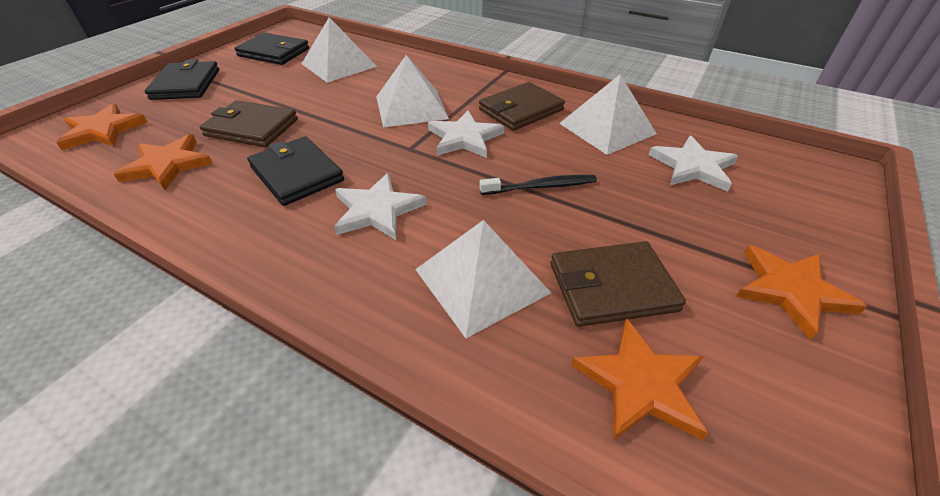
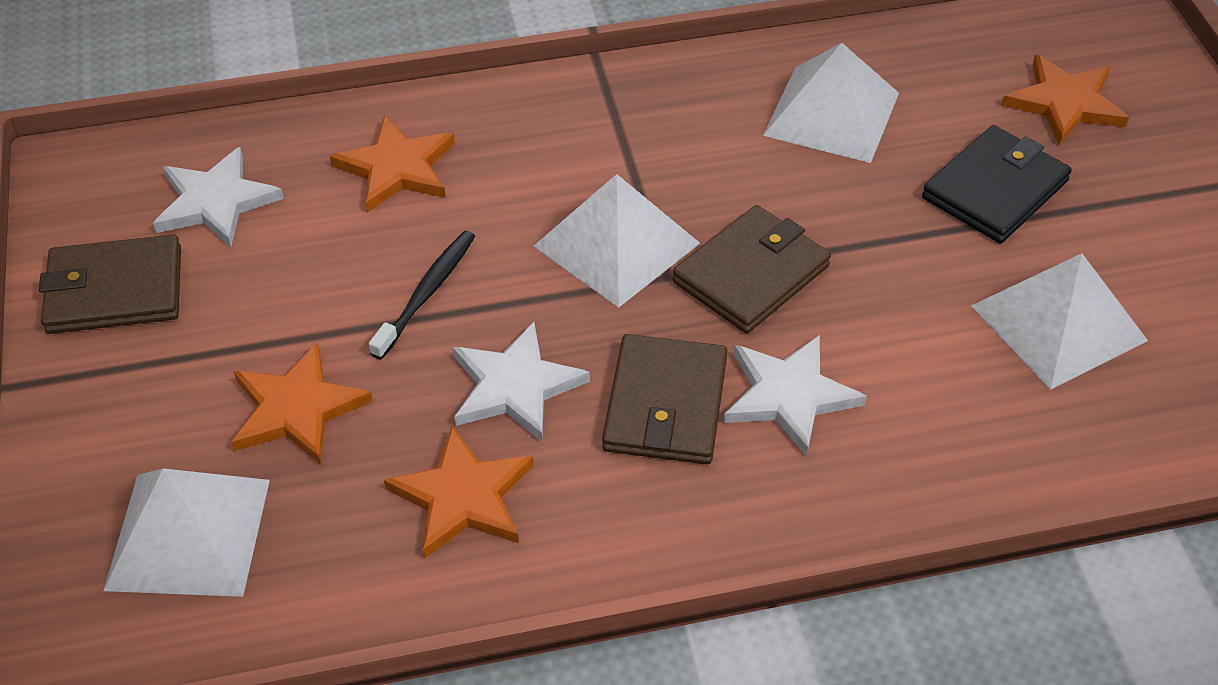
black wallet: 3 -> 1

